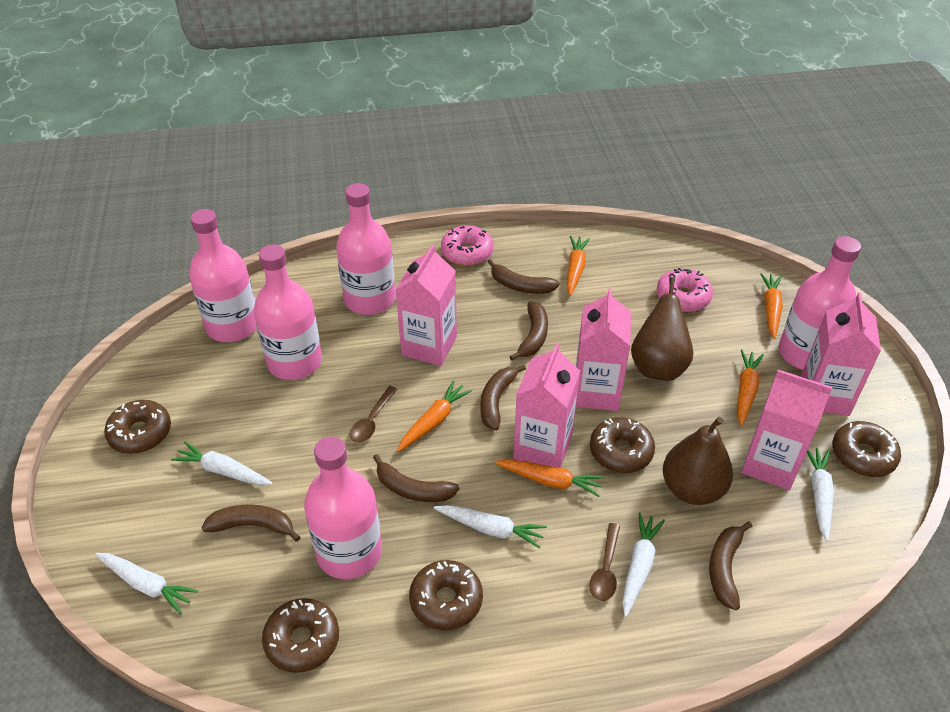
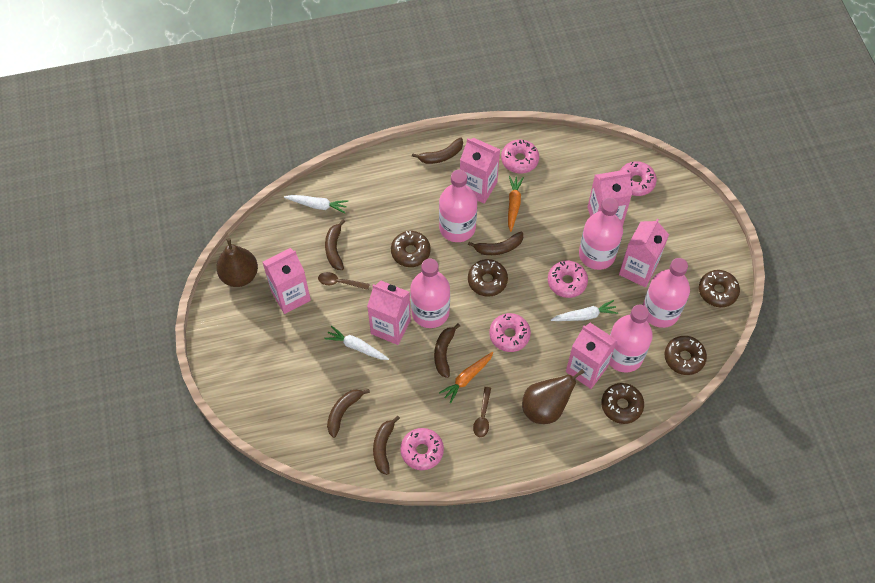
orange carrot: 5 -> 2
pink carton: 5 -> 6
pink donut: 2 -> 5
white carrot: 5 -> 3

